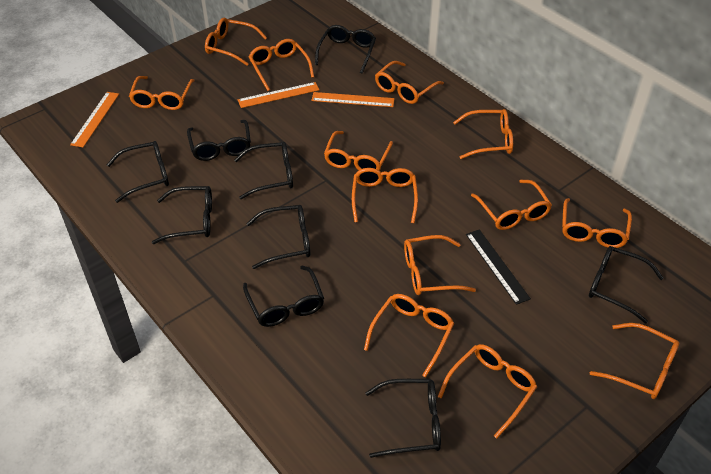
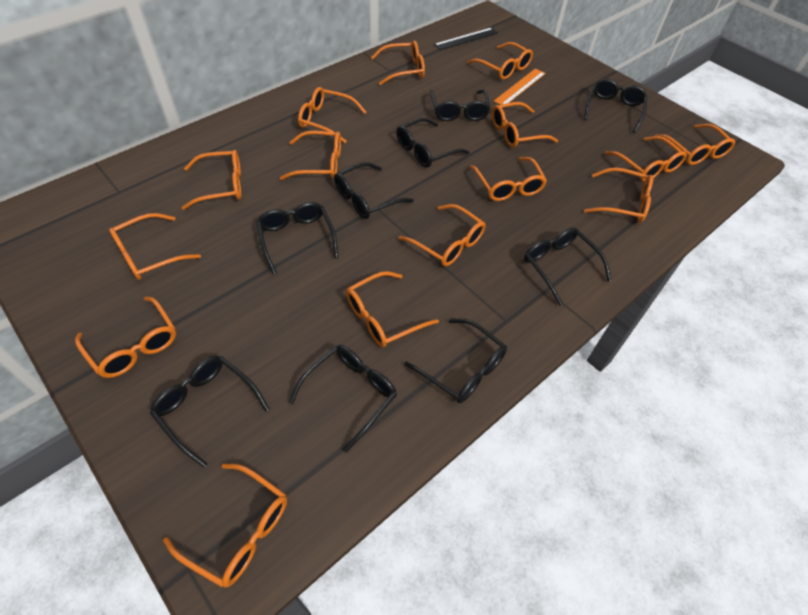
orange glasses: 13 -> 15
orange ruler: 3 -> 1

